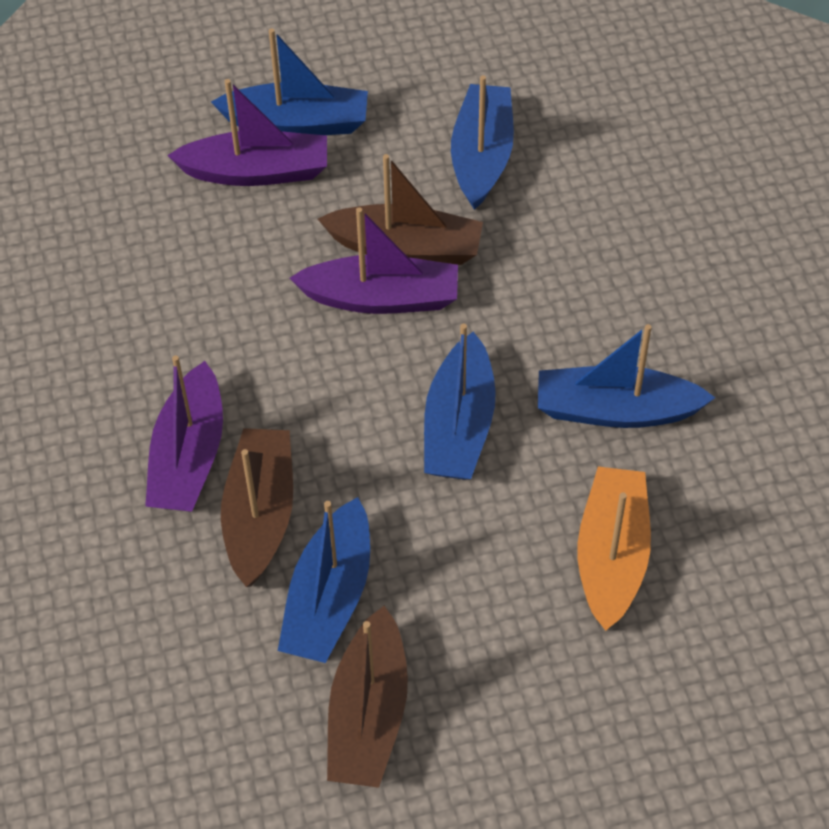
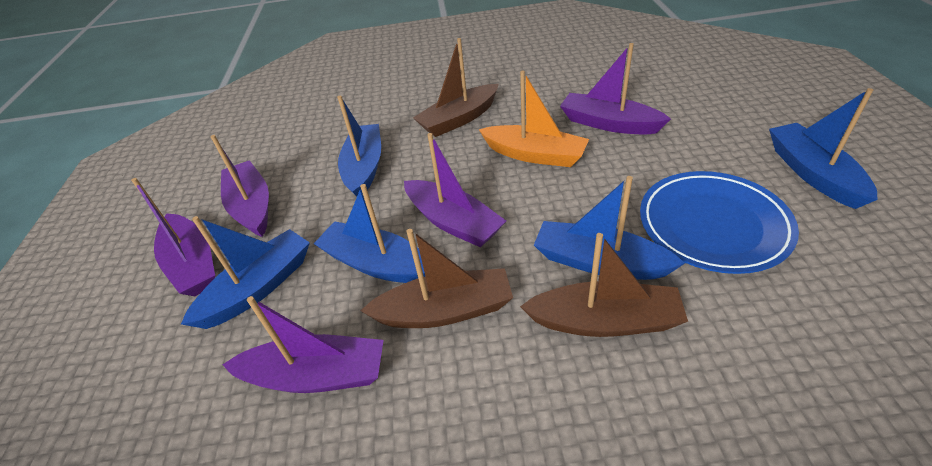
blue plate: 0 -> 1
purple boat: 3 -> 5

